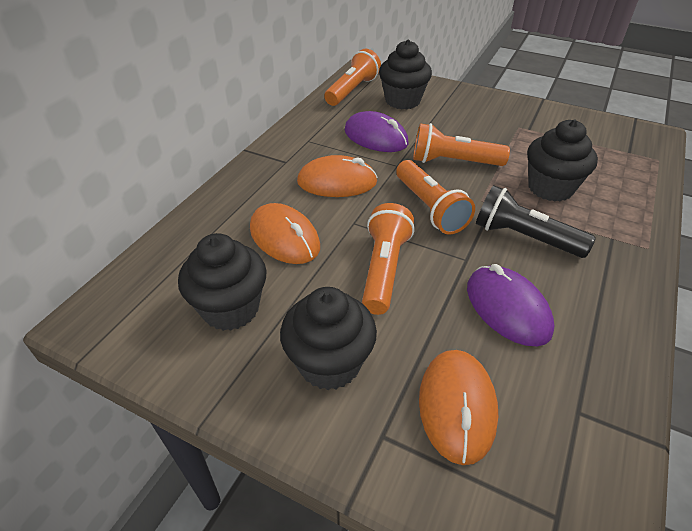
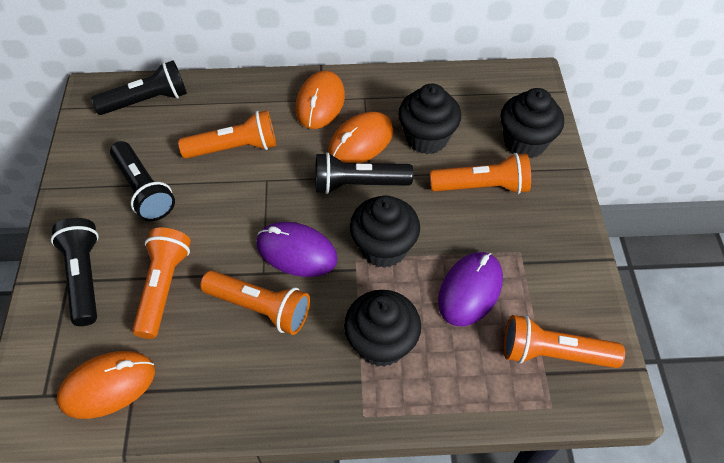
black flashlight: 1 -> 4
orange flashlight: 4 -> 5

